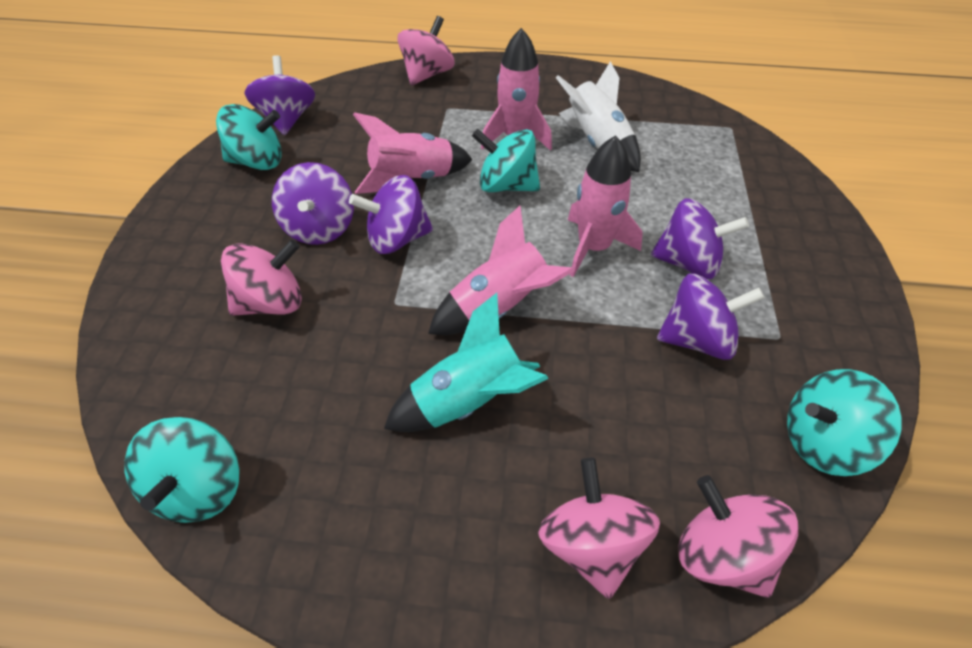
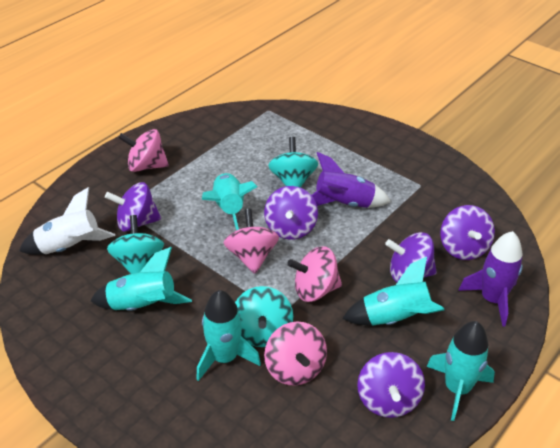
pink rocket: 4 -> 0
purple rocket: 0 -> 2
turquoise rocket: 1 -> 5
turquoise spinning top: 4 -> 3

